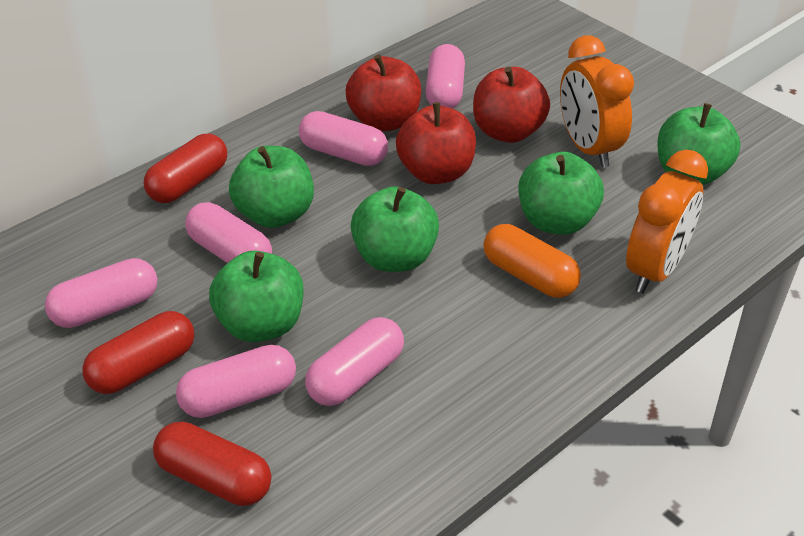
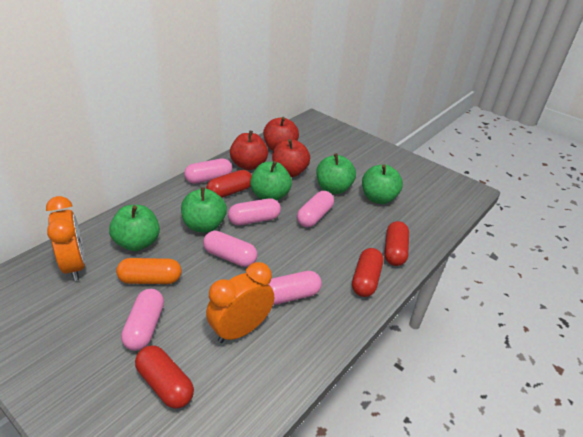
red capsule: 3 -> 4

